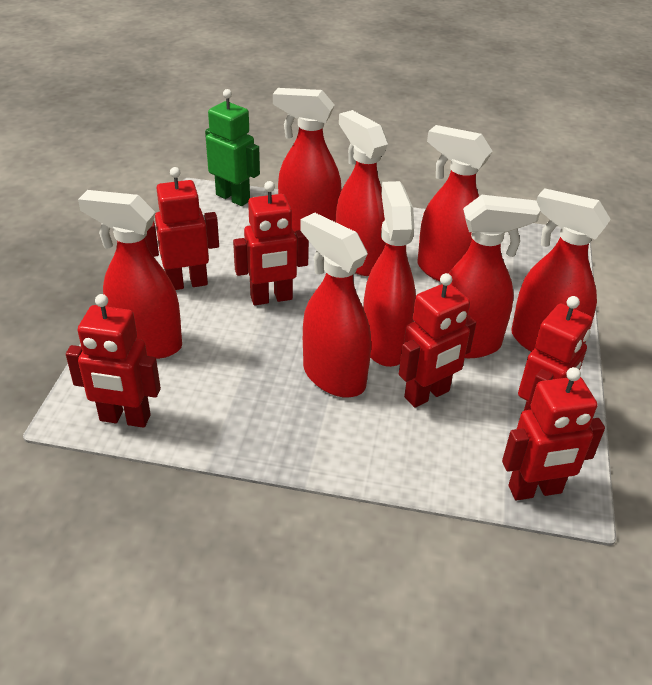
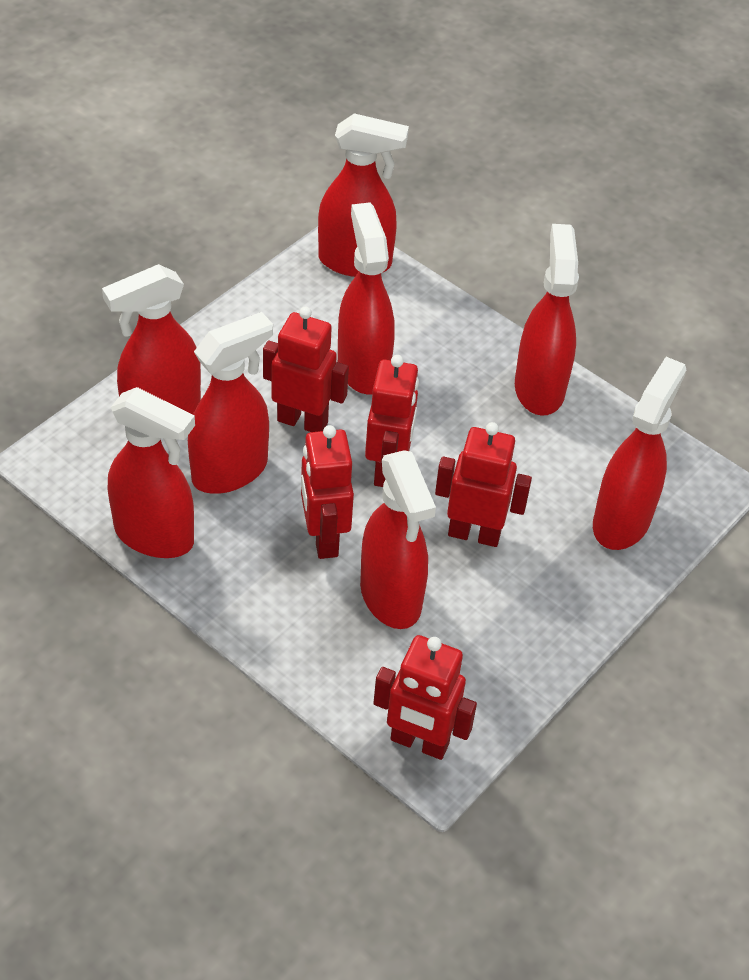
green robot: 1 -> 0
red robot: 6 -> 5

